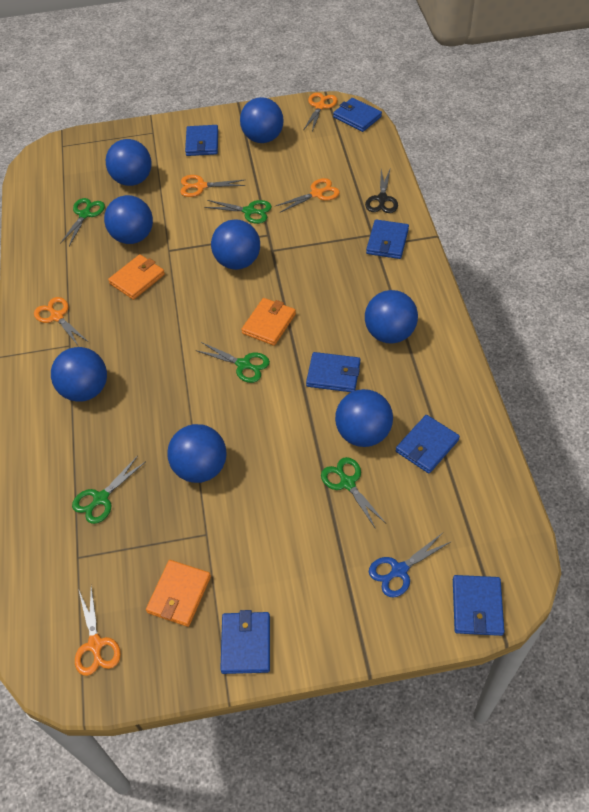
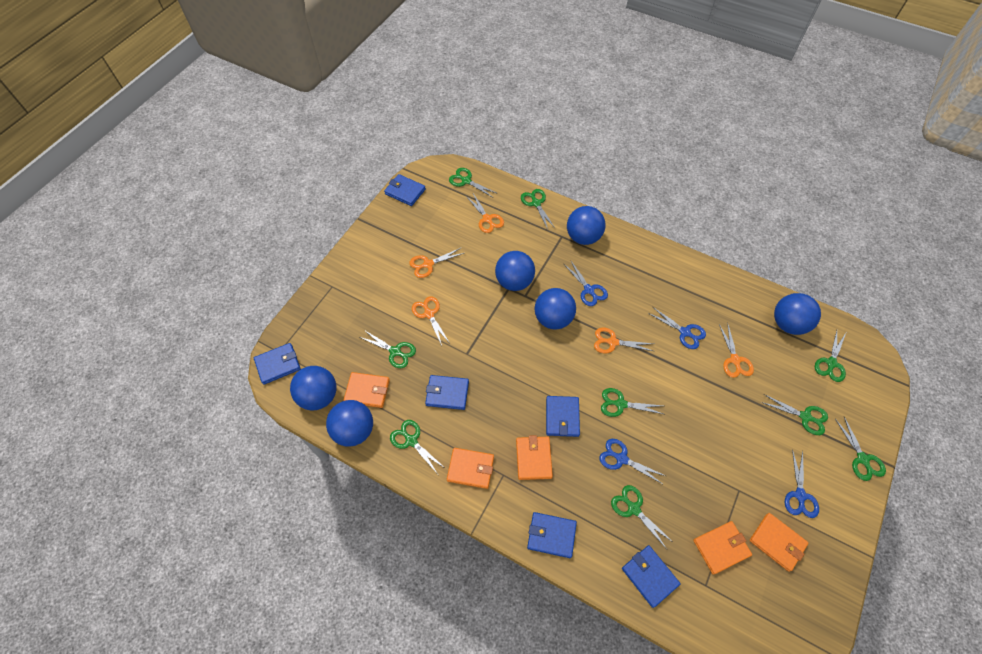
black scissors: 1 -> 0
blue ball: 8 -> 6
blue scissors: 1 -> 4
blue wallet: 7 -> 6
green scissors: 5 -> 9
orange wallet: 3 -> 5

